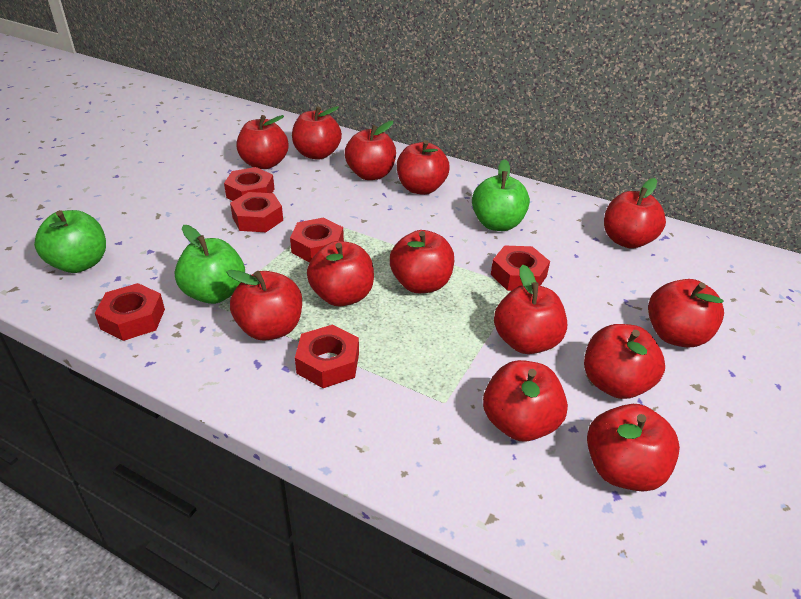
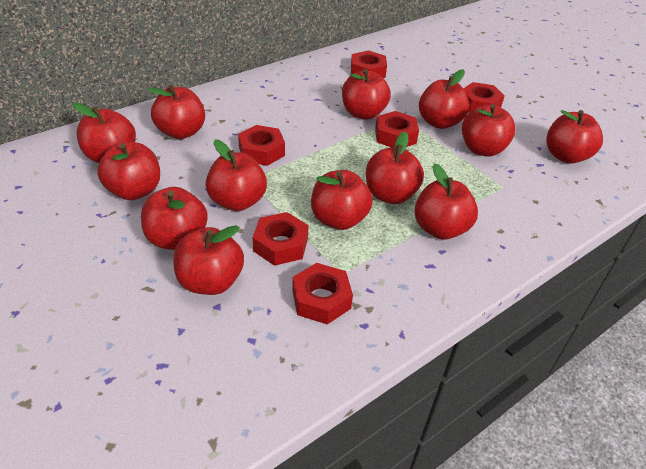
green apple: 3 -> 0

